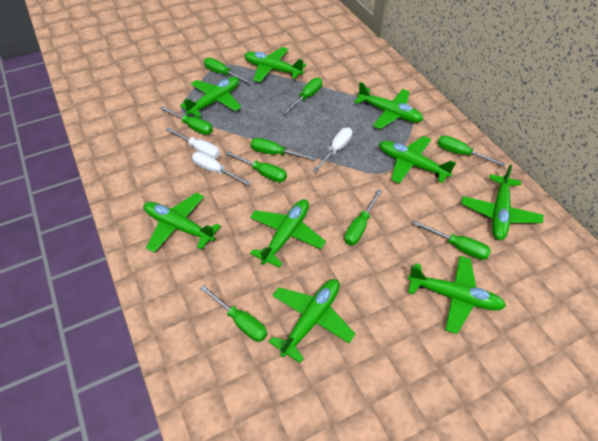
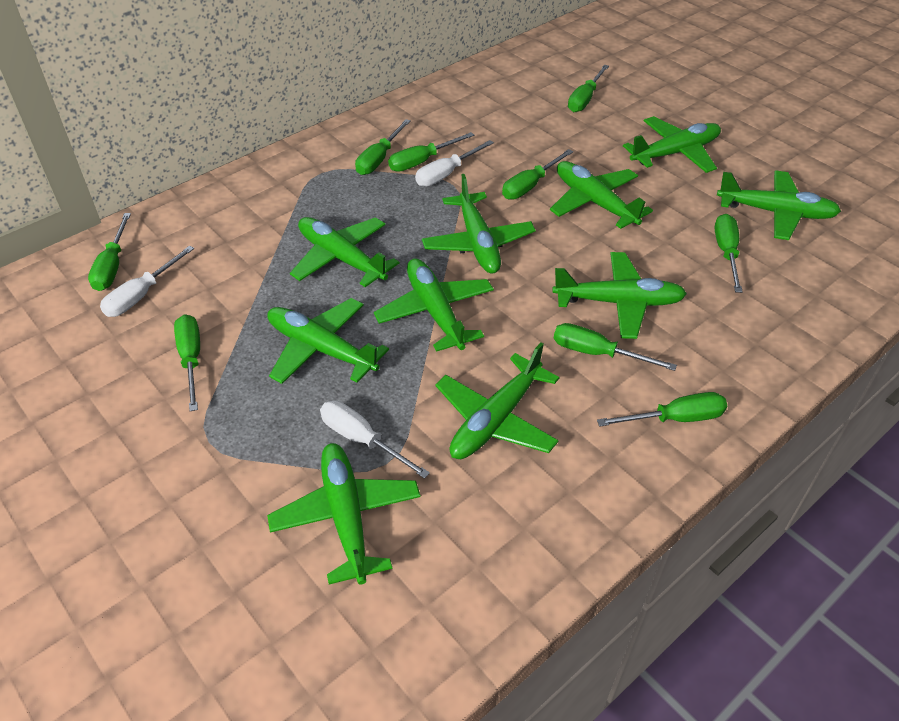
green plane: 9 -> 10

